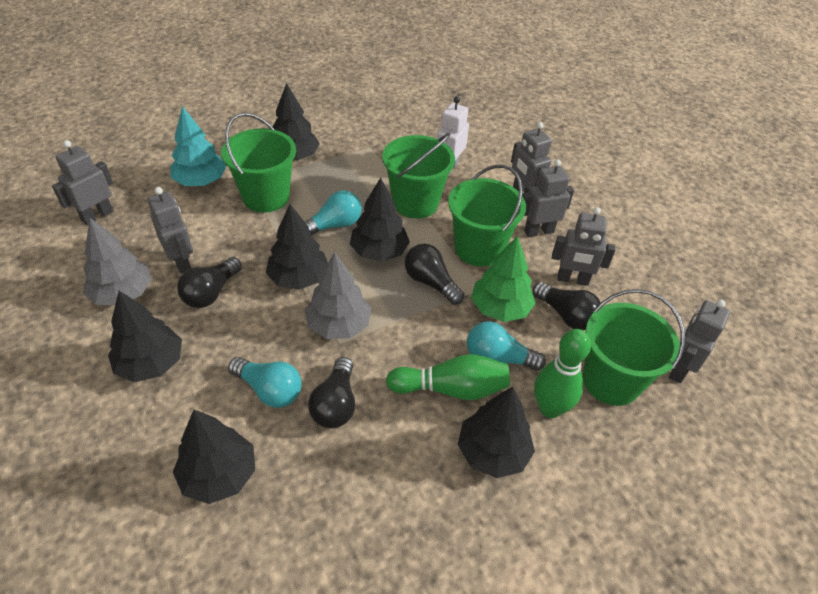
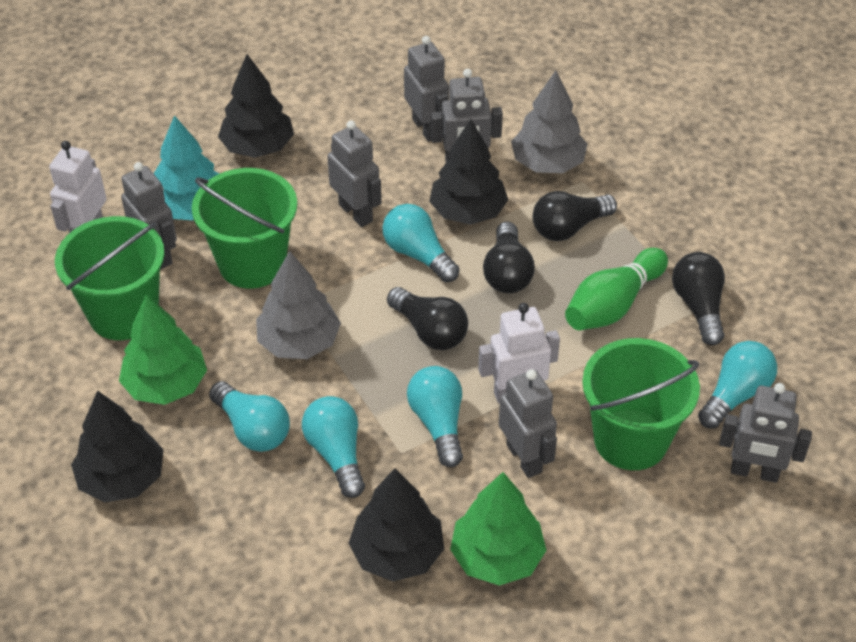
black tree: 6 -> 4
green bowling pin: 2 -> 1
green bucket: 4 -> 3
green tree: 1 -> 2
turquoise light bulb: 3 -> 5
white robot: 1 -> 2

